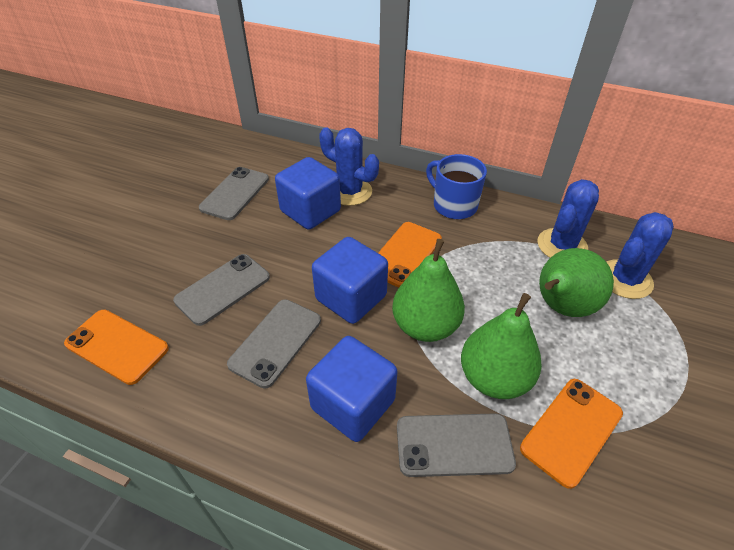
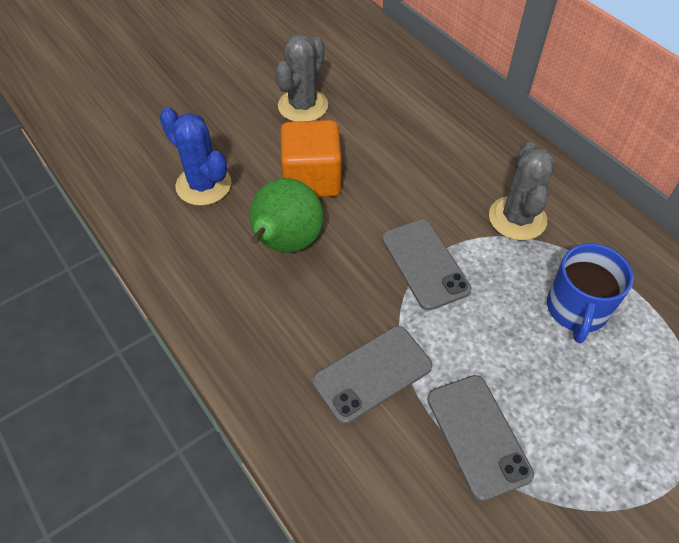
blue cactus: 3 -> 1
blue cube: 3 -> 0
green pear: 3 -> 1
grey cactus: 0 -> 2
grey phone: 4 -> 3
orange cube: 0 -> 1
orange phone: 3 -> 0

